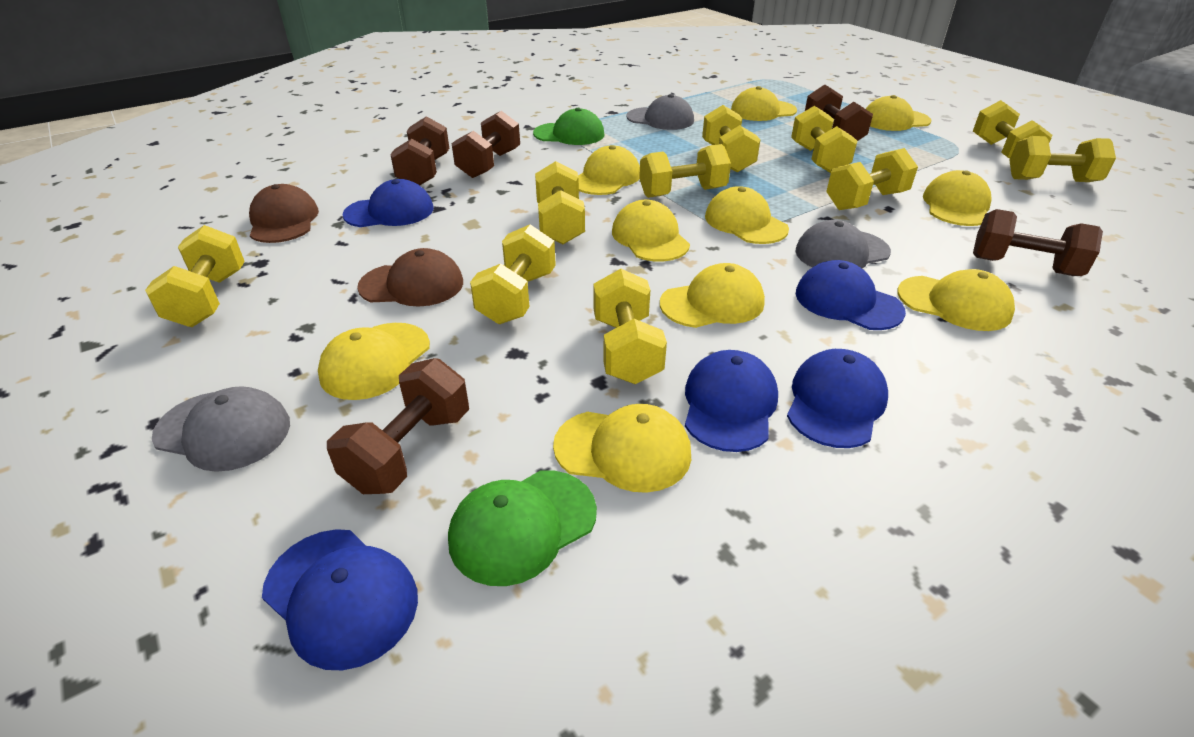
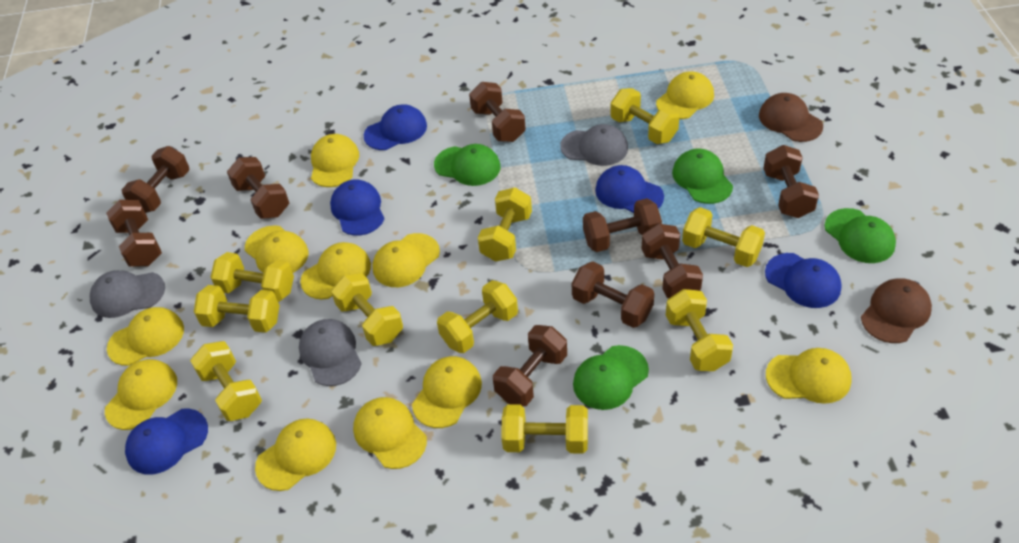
brown dumbbell: 5 -> 9
green cap: 2 -> 4
yellow cap: 10 -> 11

